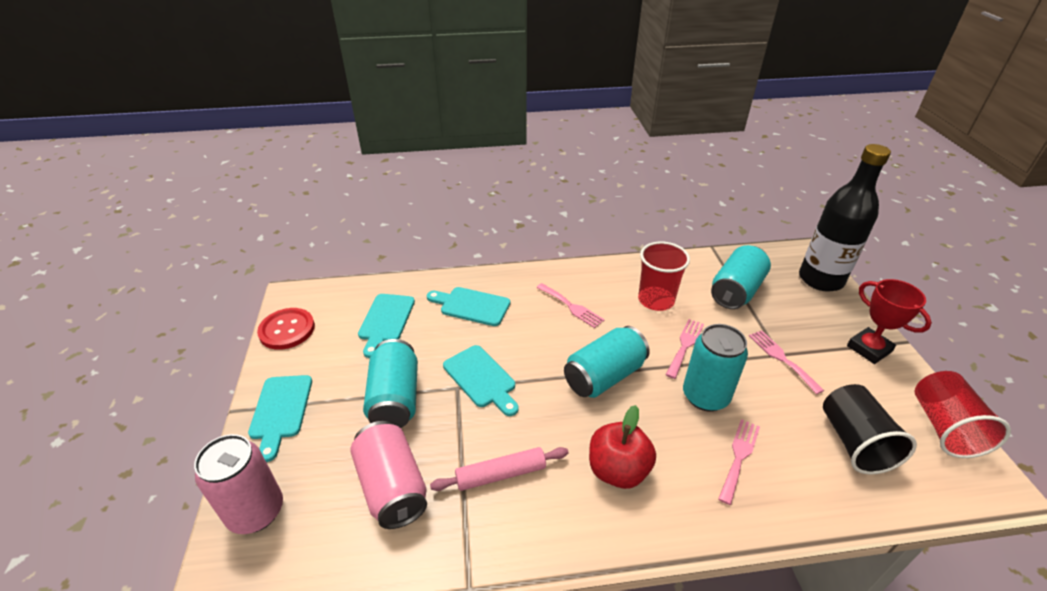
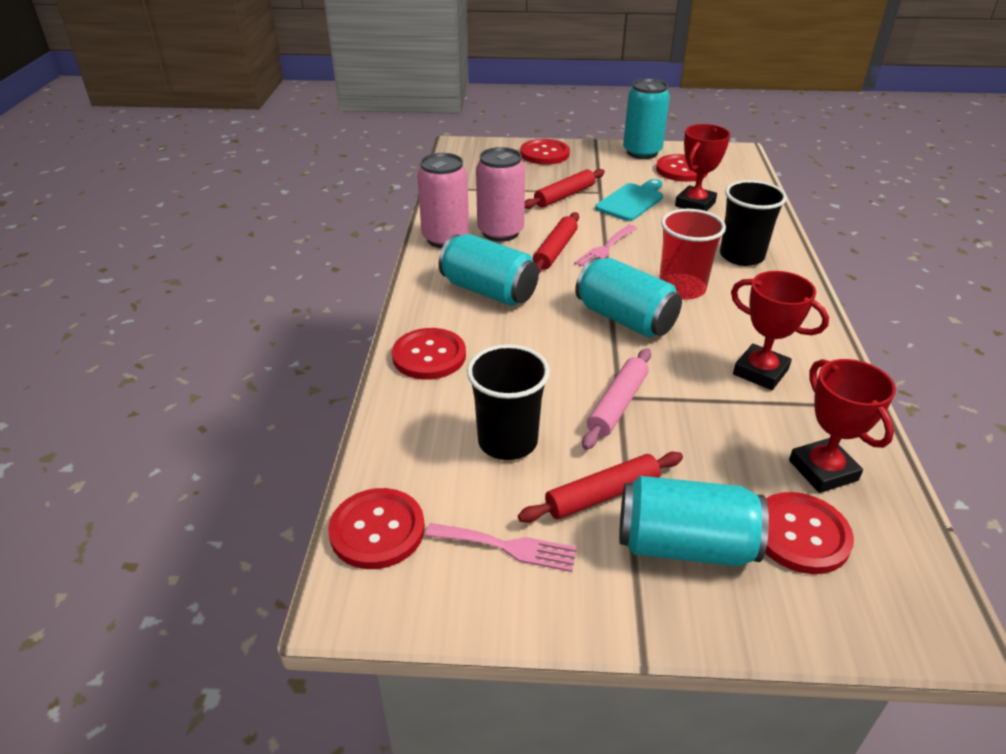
black bottle: 1 -> 0
black cup: 1 -> 2
pink fork: 4 -> 2
red apple: 1 -> 0
red button: 1 -> 5
red cup: 2 -> 1
red rolling pin: 0 -> 3
red trophy: 1 -> 3
turquoise cutting board: 4 -> 1

